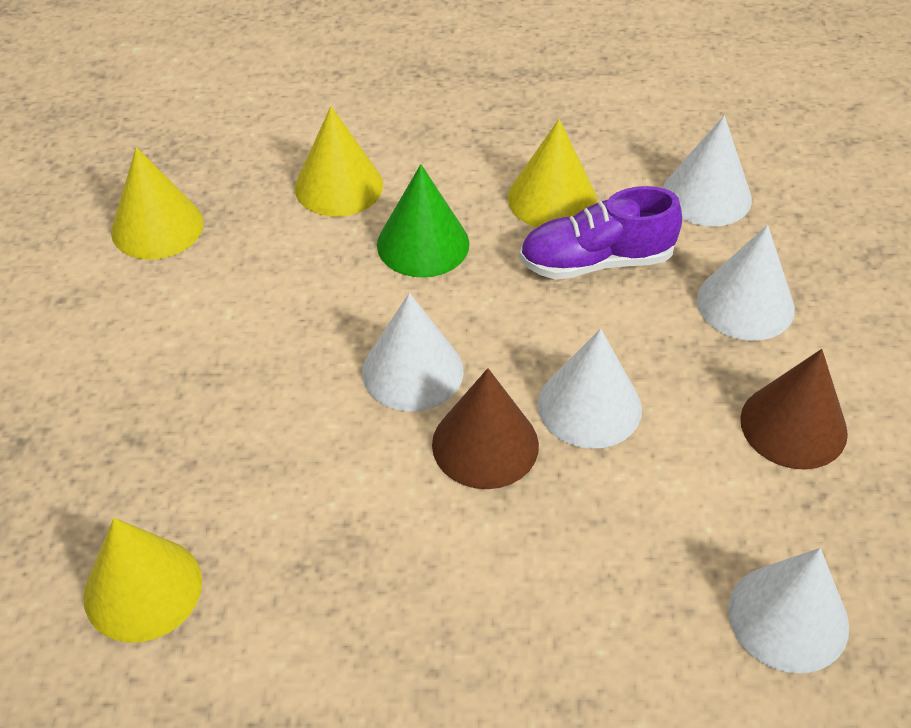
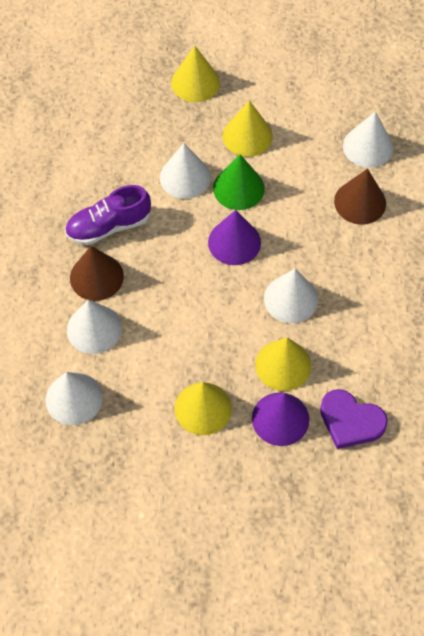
purple cone: 0 -> 2
purple heart: 0 -> 1

